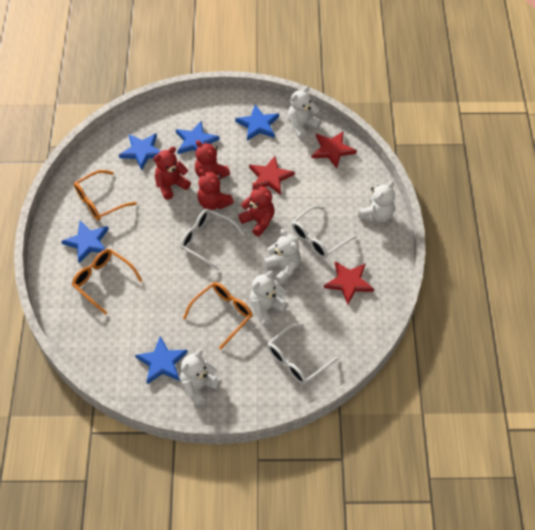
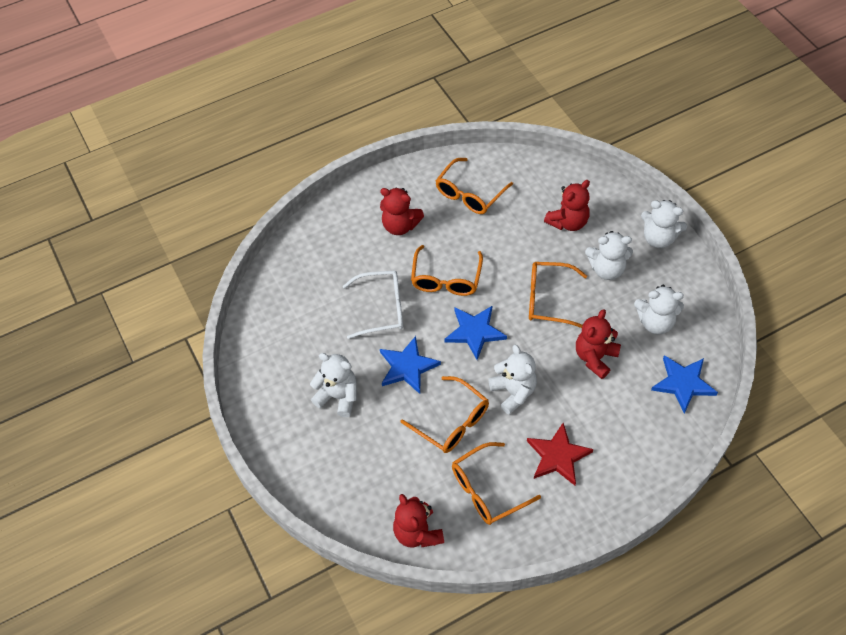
blue star: 5 -> 3
orange glasses: 3 -> 5
red star: 3 -> 1
white glasses: 3 -> 1

